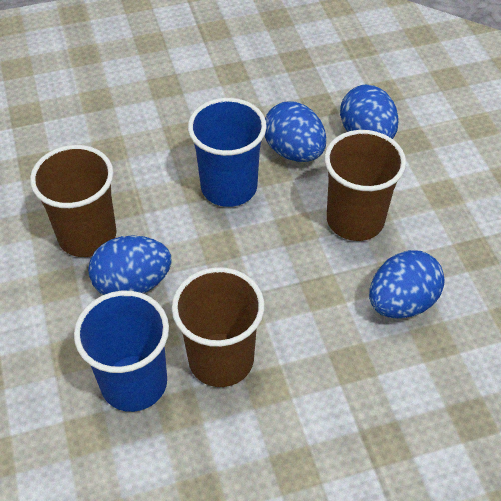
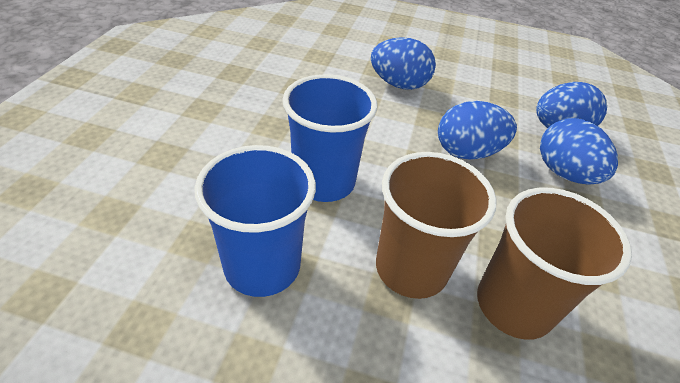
brown cup: 3 -> 2

